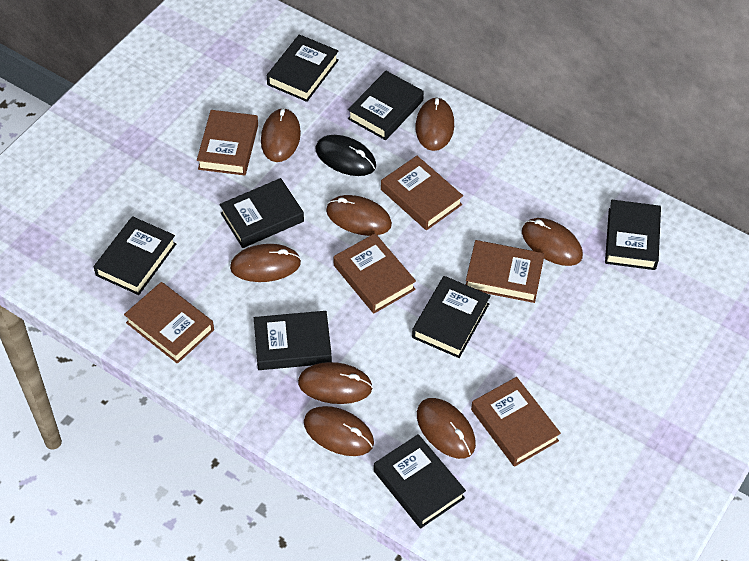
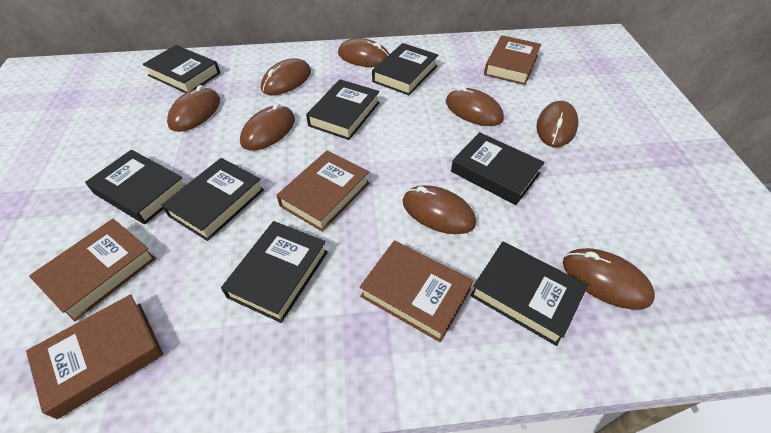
black mouse: 1 -> 0
brown book: 6 -> 5

